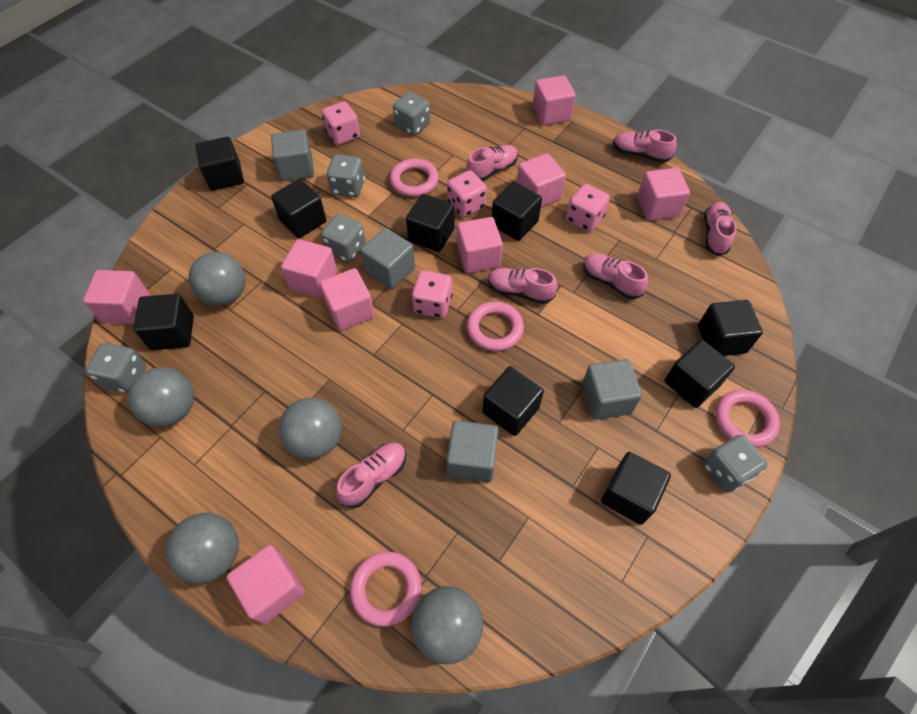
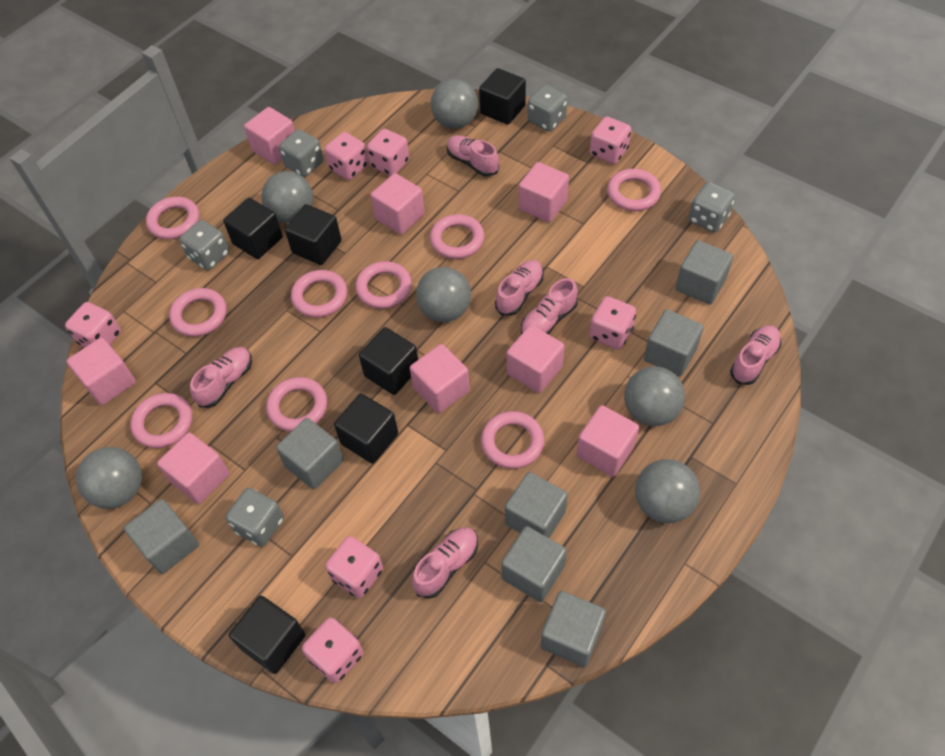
black cube: 9 -> 6
grey ball: 5 -> 6
grey cube: 4 -> 7
pink dice: 4 -> 7
pink ring: 4 -> 9

